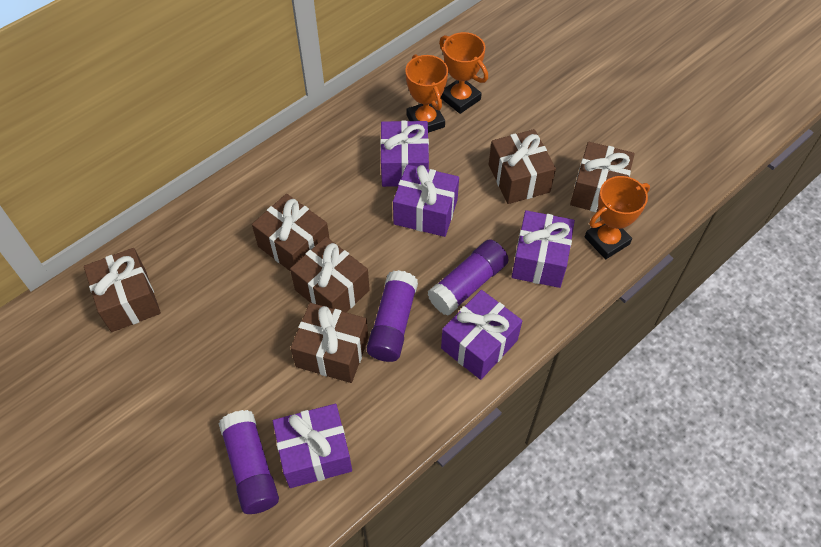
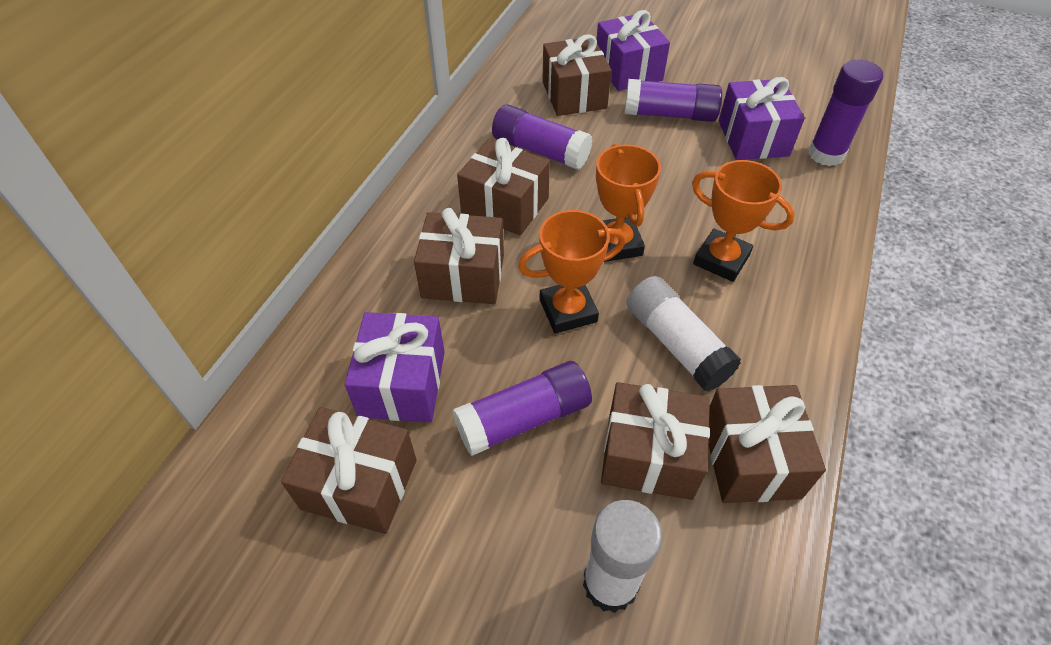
purple gift: 5 -> 3
purple glue stick: 3 -> 4
white glue stick: 0 -> 2

